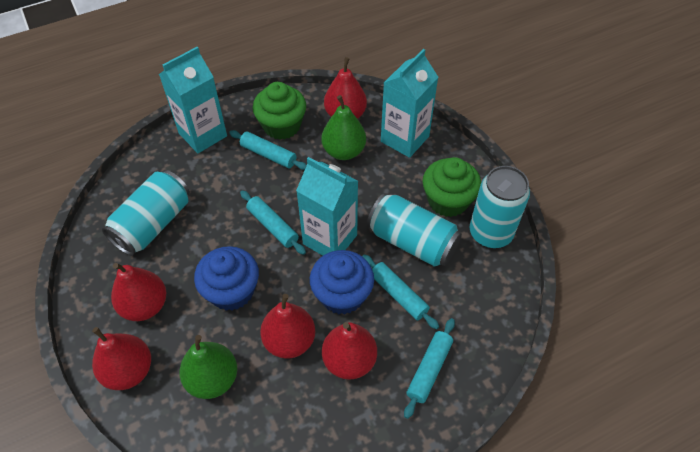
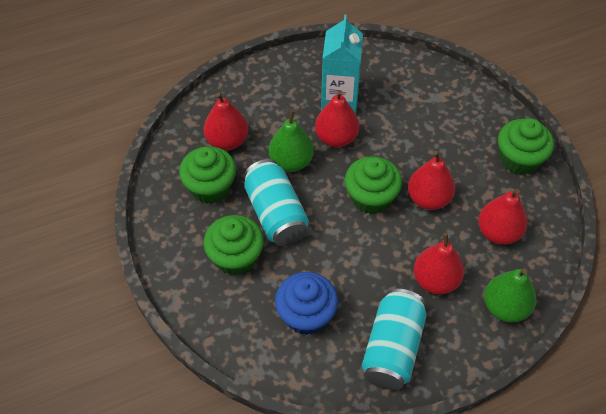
blue cupcake: 2 -> 1
green cupcake: 2 -> 4
turquoise can: 3 -> 2
turquoise carton: 3 -> 1
turquoise rolling pin: 4 -> 0

